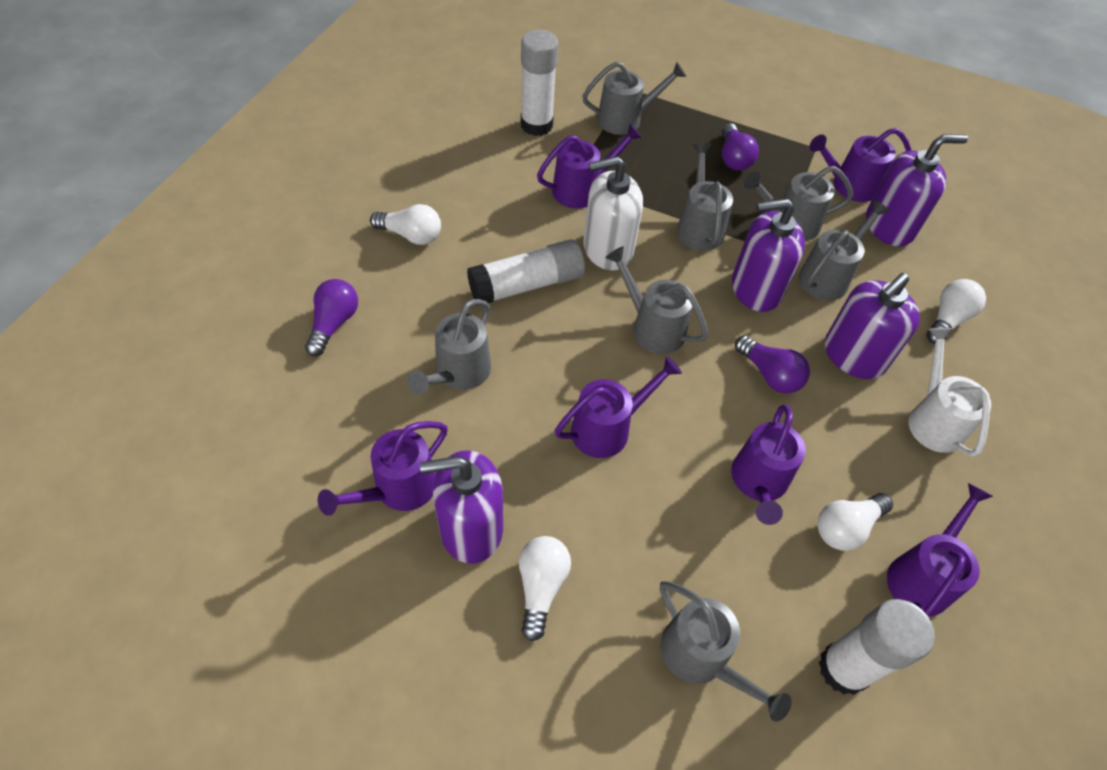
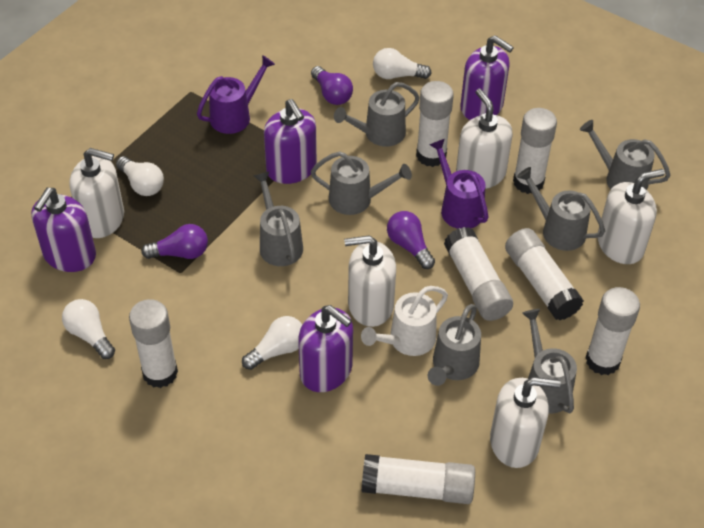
purple watering can: 6 -> 2
white glue stick: 3 -> 7
white soap dispenser: 1 -> 5

